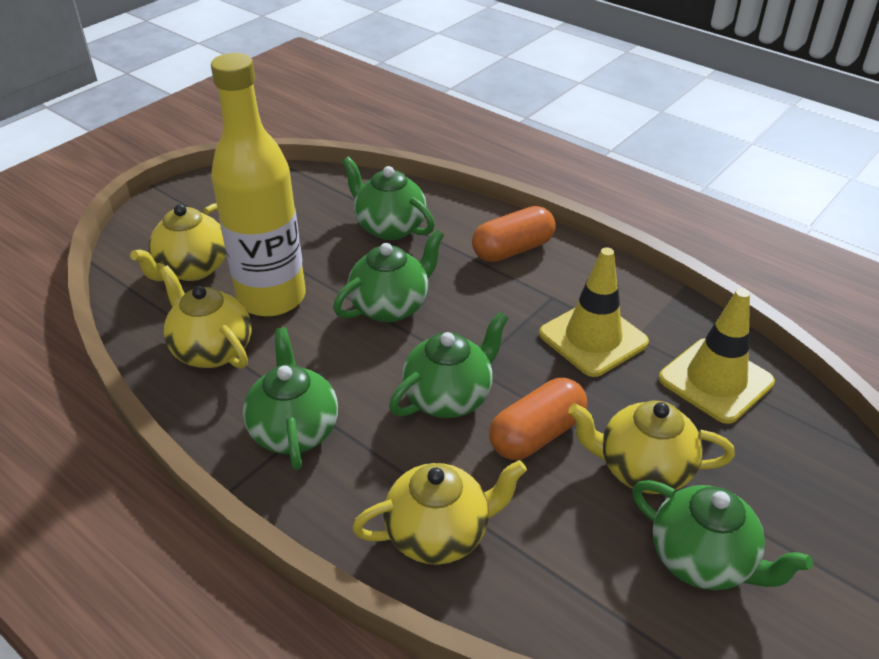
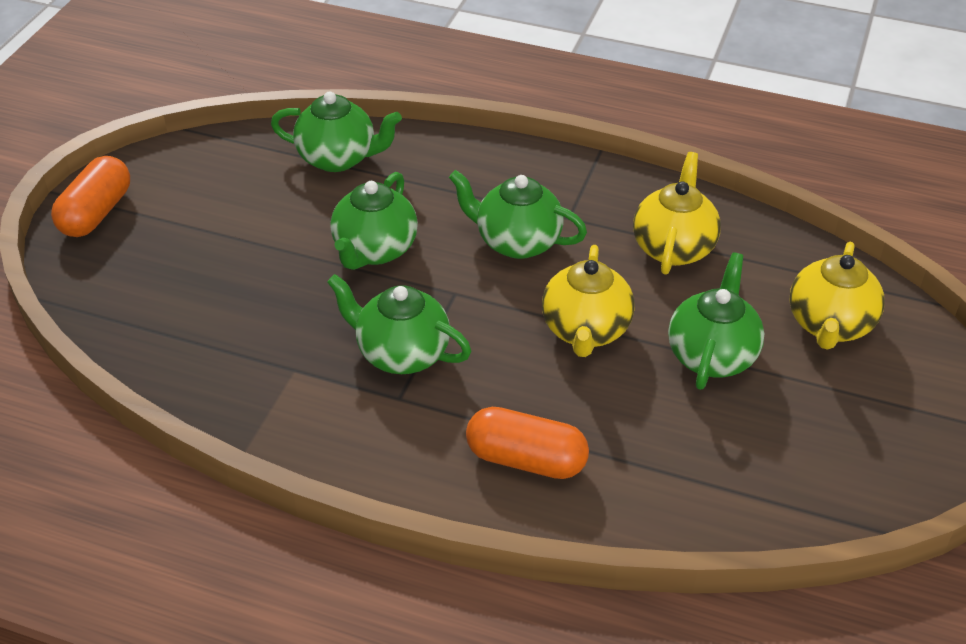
yellow bottle: 1 -> 0
yellow teapot: 4 -> 3
yellow traffic cone: 2 -> 0

